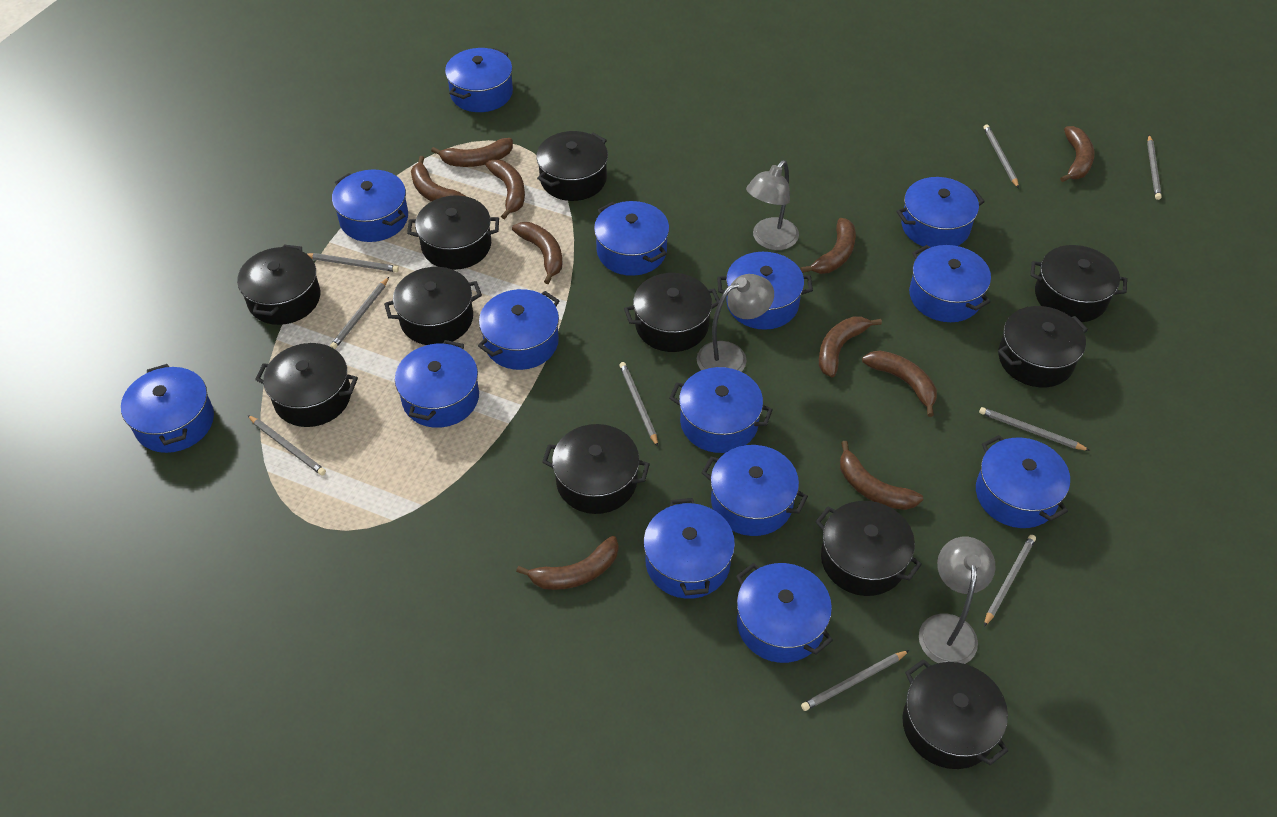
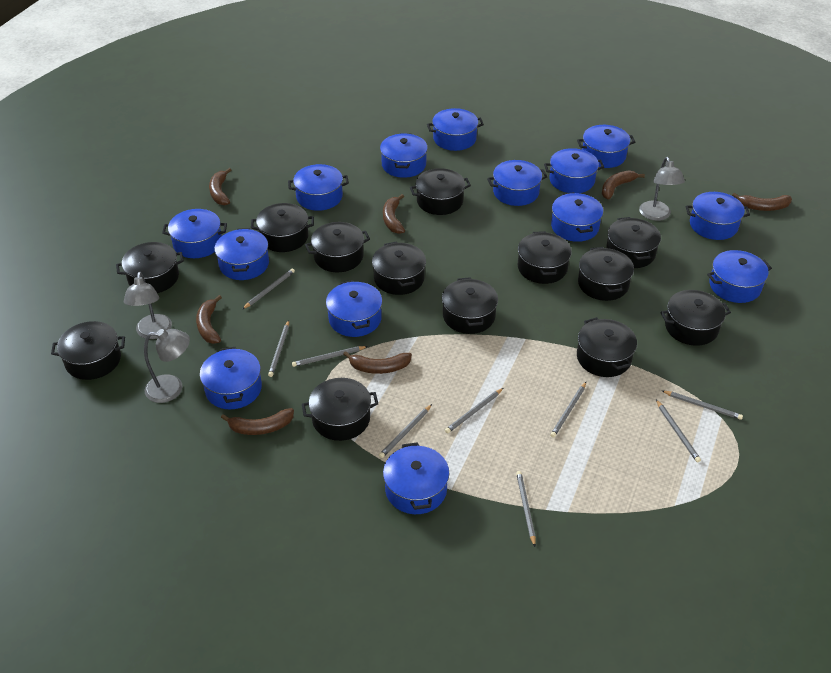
black pot: 11 -> 13
brown banana: 10 -> 7

